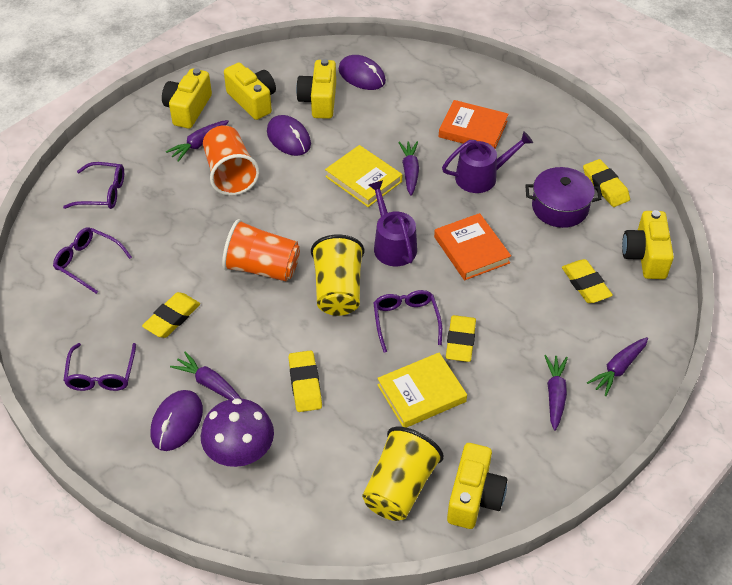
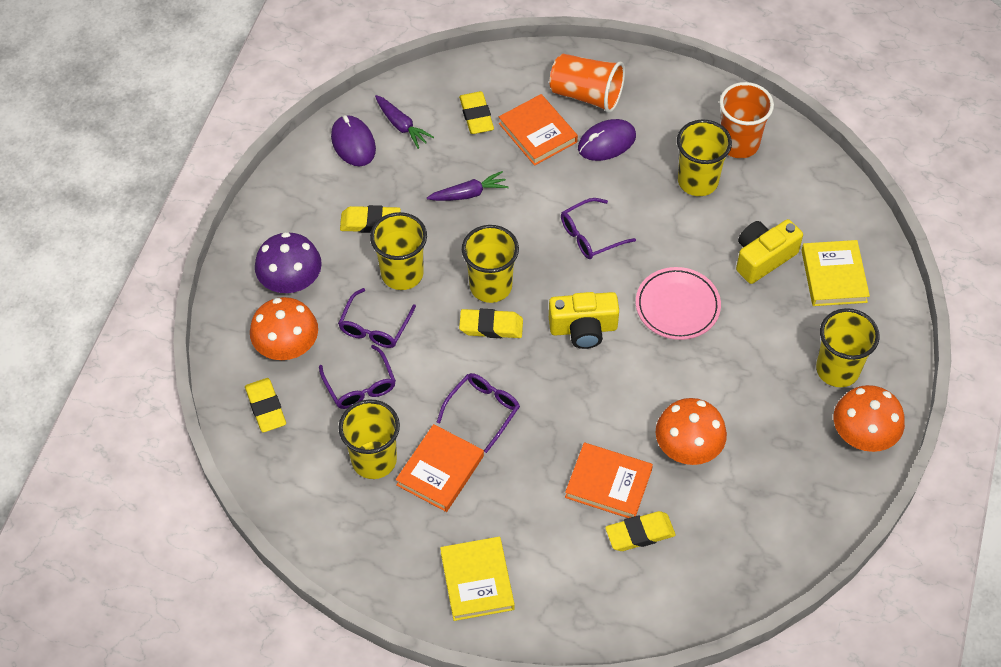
orange book: 2 -> 3
orange mushroom: 0 -> 3
pink plate: 0 -> 1
purple carrot: 5 -> 2
purple mouse: 3 -> 2
purple pot: 1 -> 0
purple watering can: 2 -> 0
yellow camera: 5 -> 2
yellow cup: 2 -> 5

